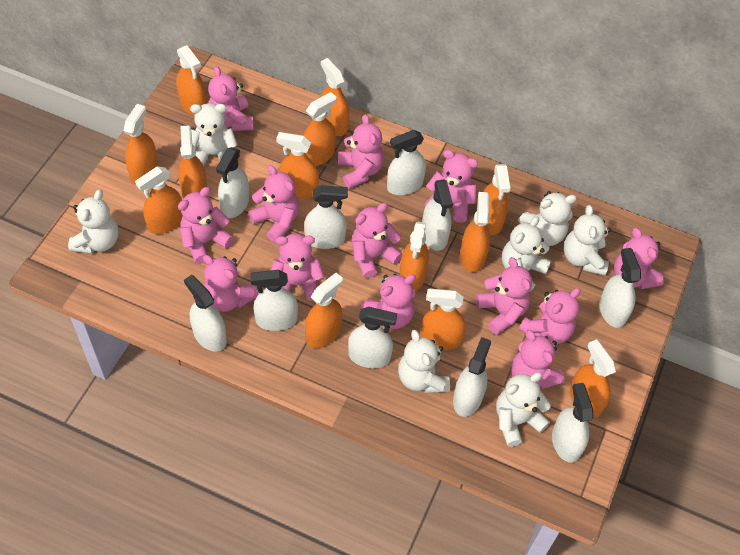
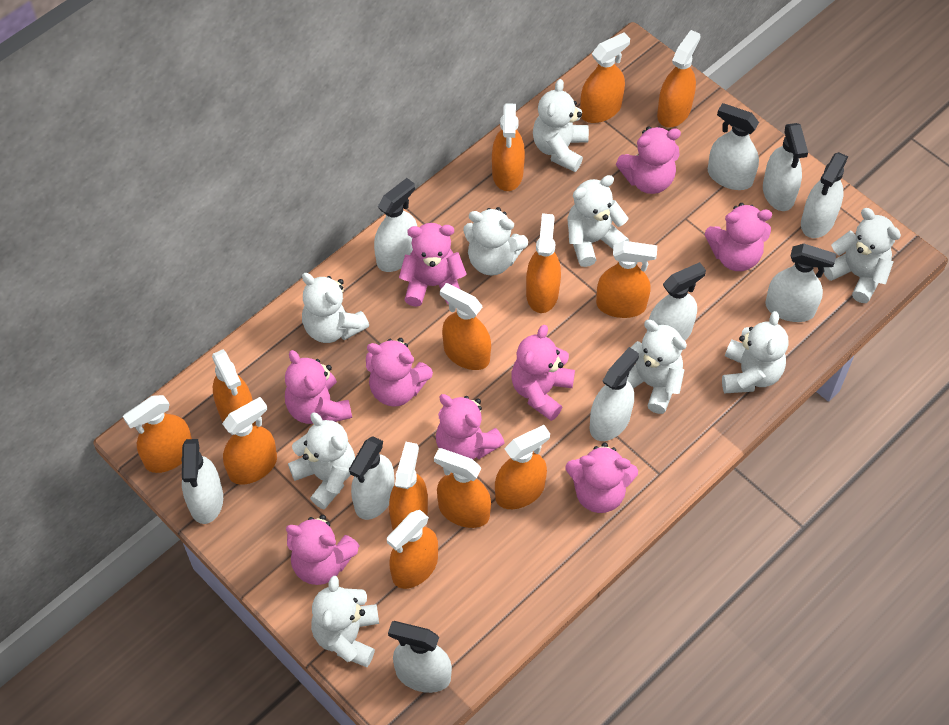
pink teddy bear: 13 -> 9
white teddy bear: 7 -> 9

